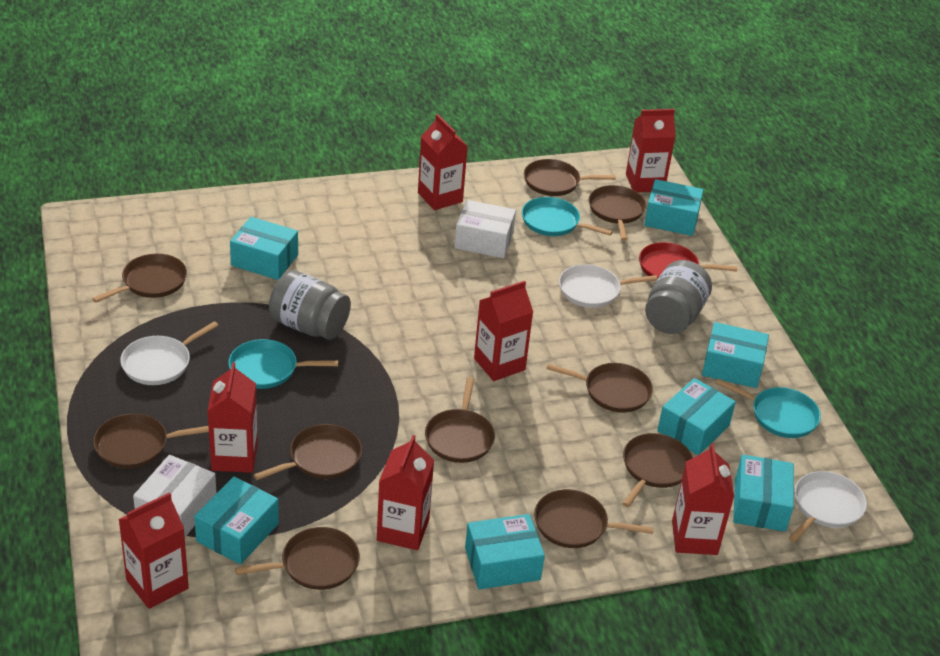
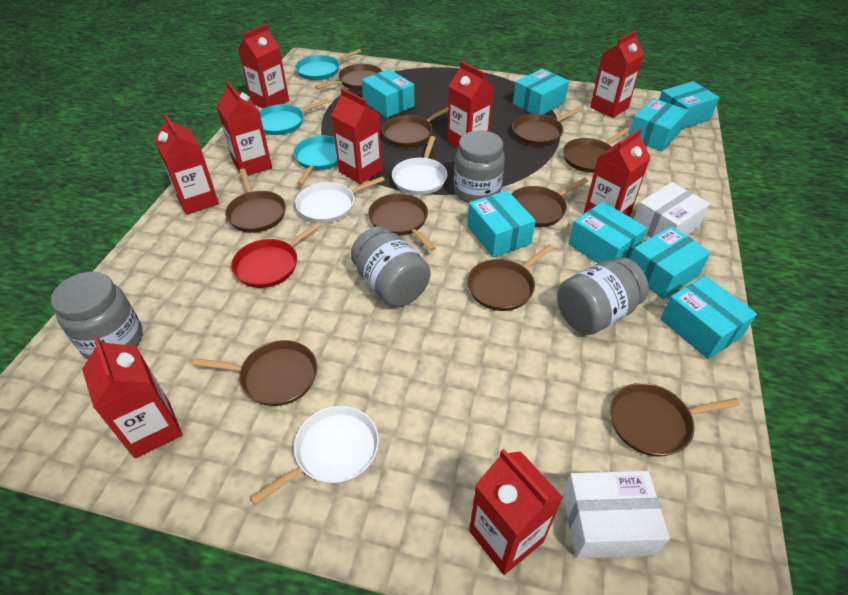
grey jar: 2 -> 4
red carton: 7 -> 9
turquoise box: 7 -> 8

